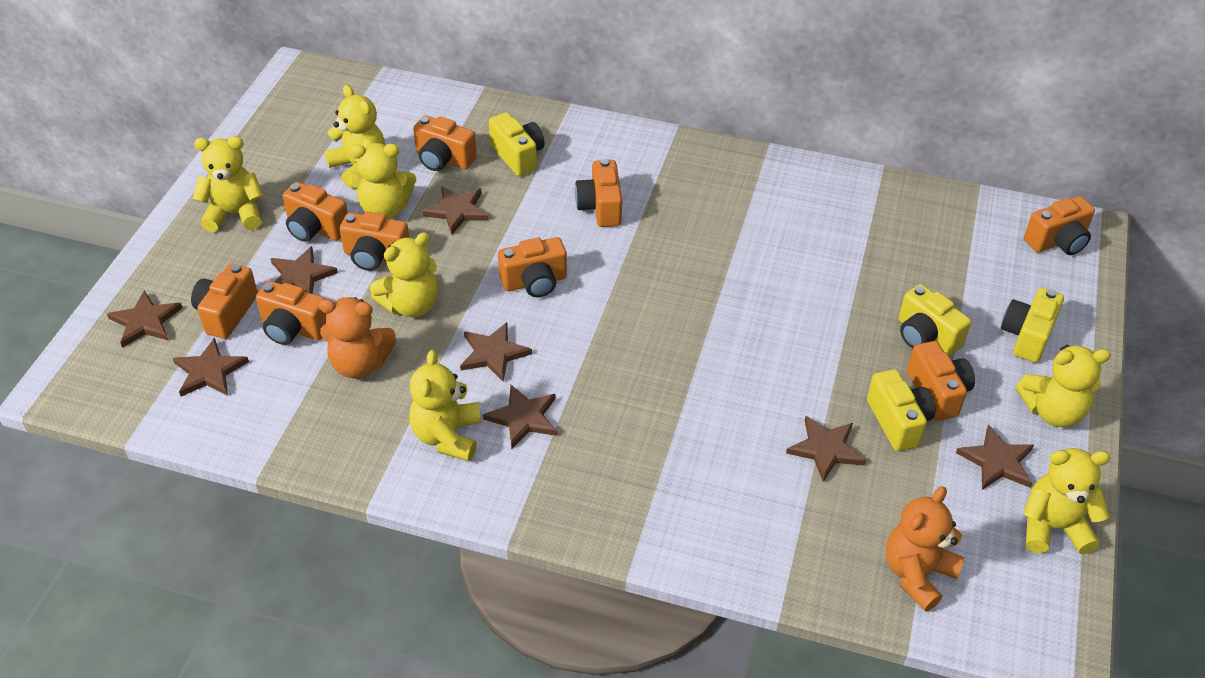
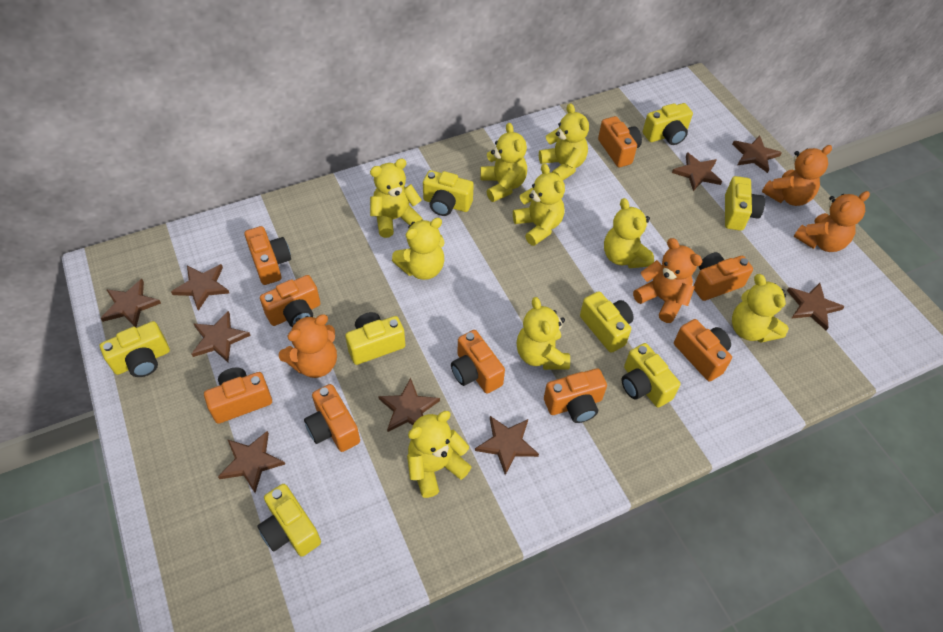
brown star: 8 -> 9
orange teddy bear: 2 -> 4
yellow camera: 4 -> 8
yellow teddy bear: 7 -> 9

